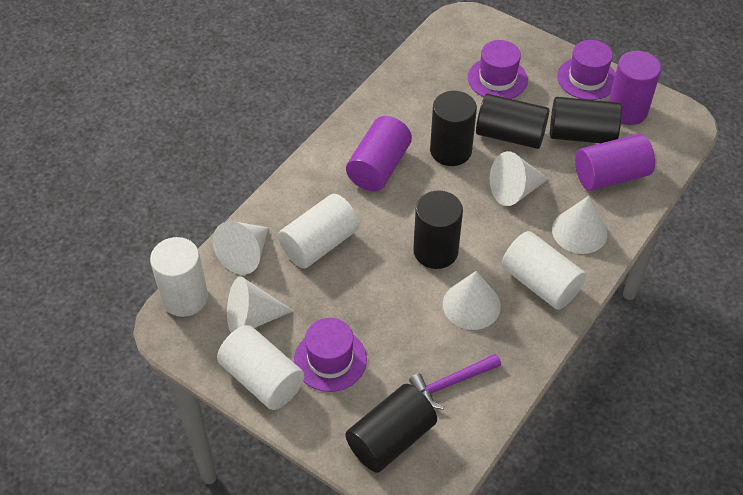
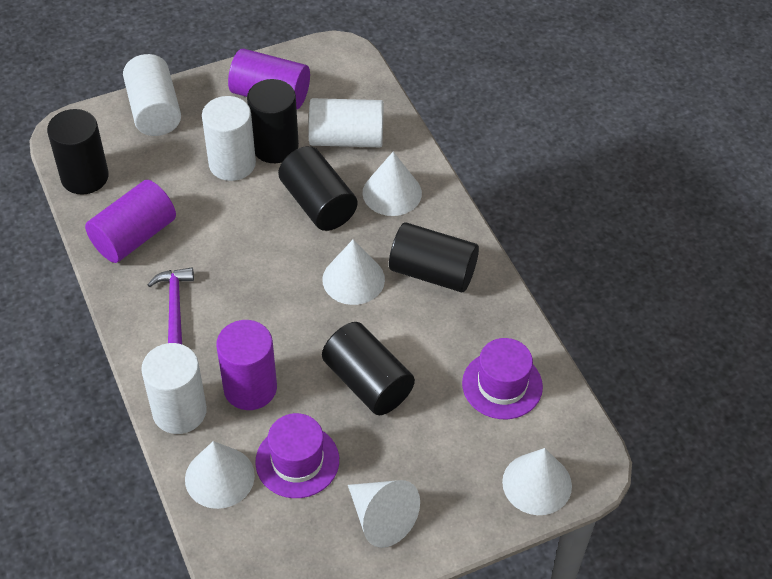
purple hat: 3 -> 2

